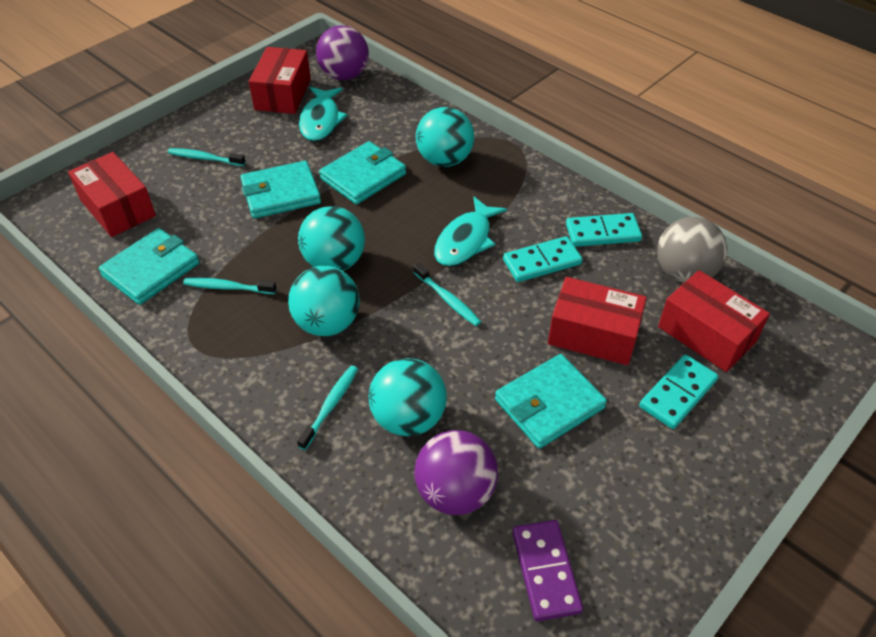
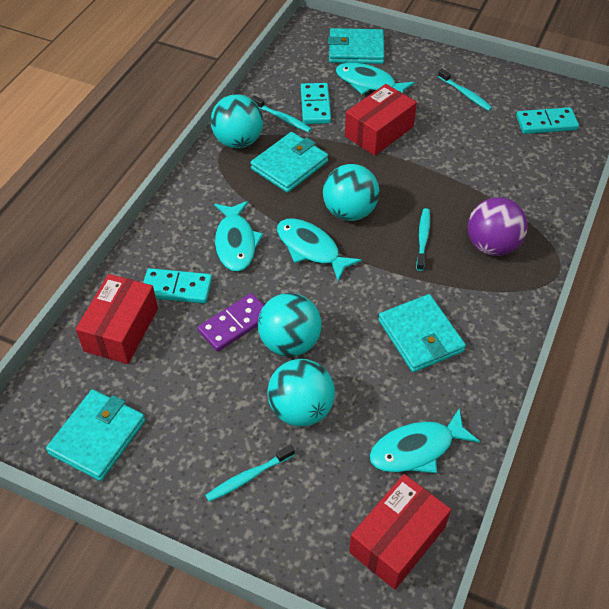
grey ball: 1 -> 0
purple ball: 2 -> 1
red box: 4 -> 3
turquoise fish: 2 -> 4

